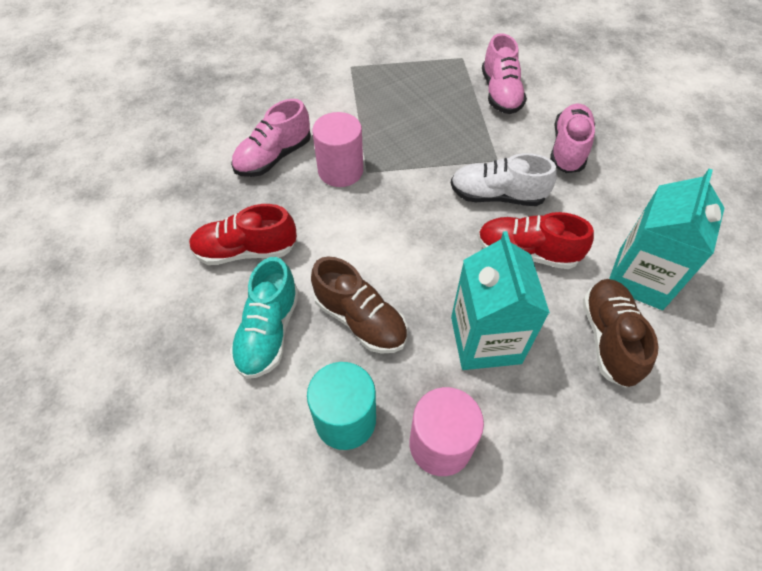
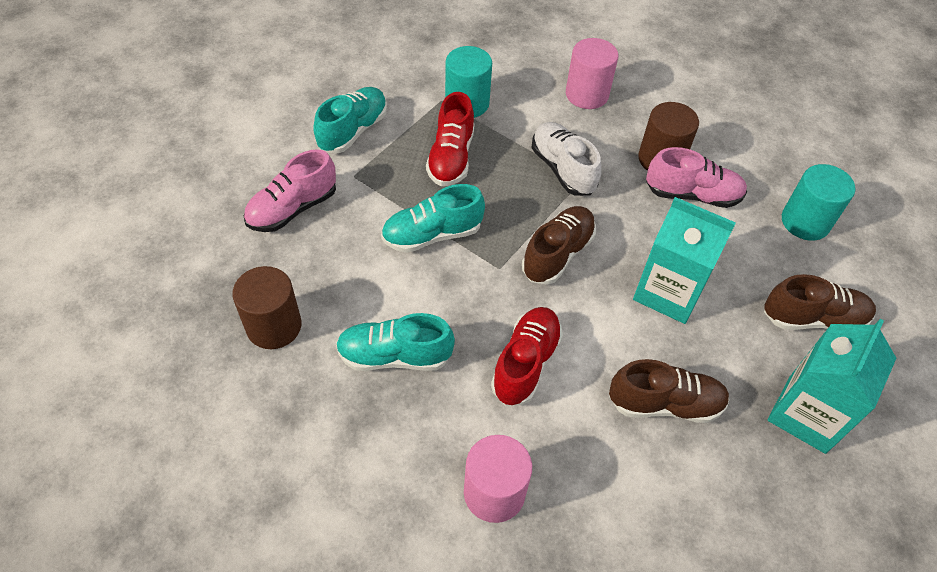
brown cylinder: 0 -> 2
brown shoe: 2 -> 3
pink shoe: 3 -> 2
turquoise cylinder: 1 -> 2
turquoise shoe: 1 -> 3

